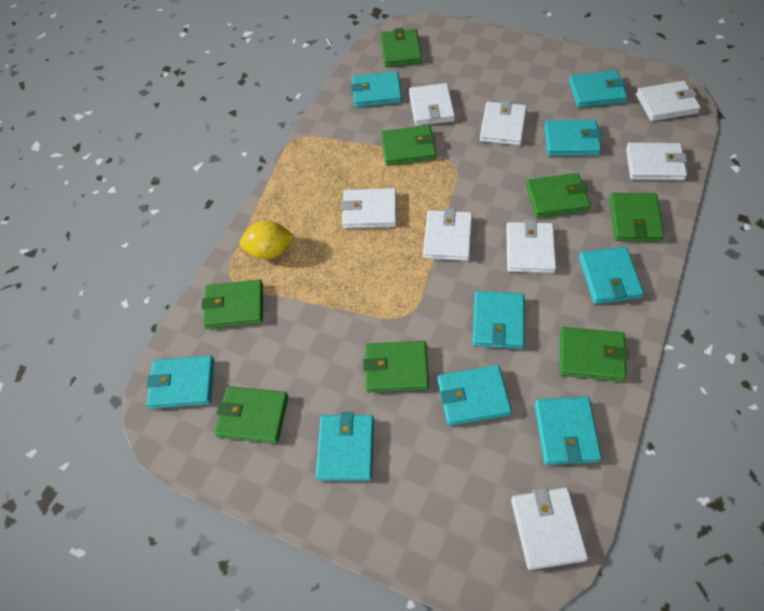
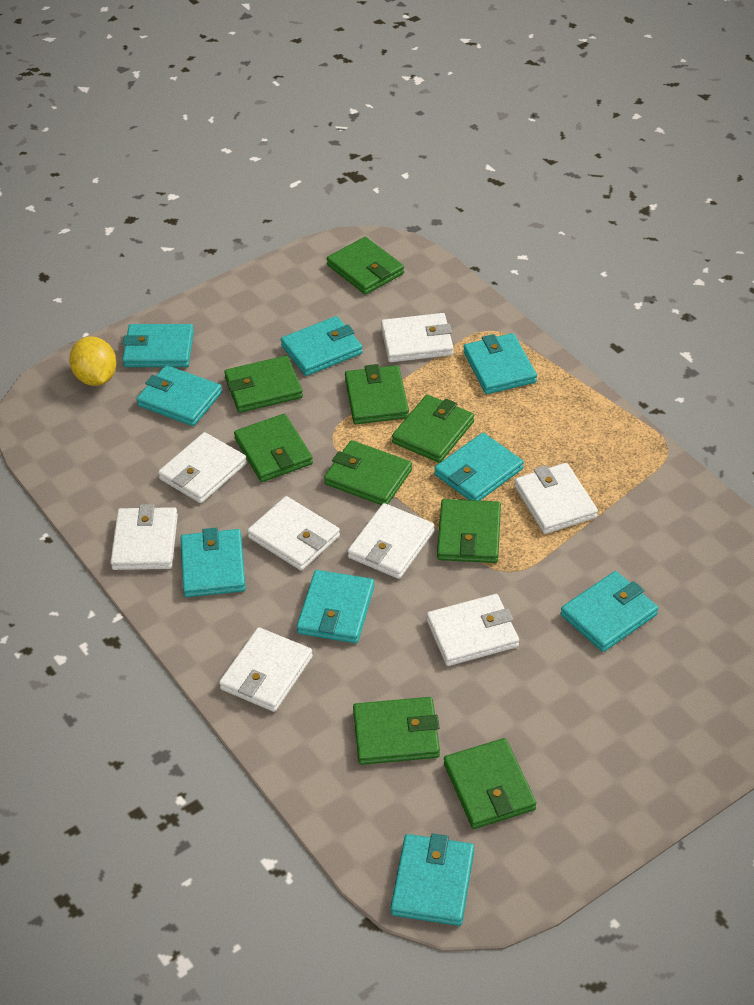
green wallet: 8 -> 9

